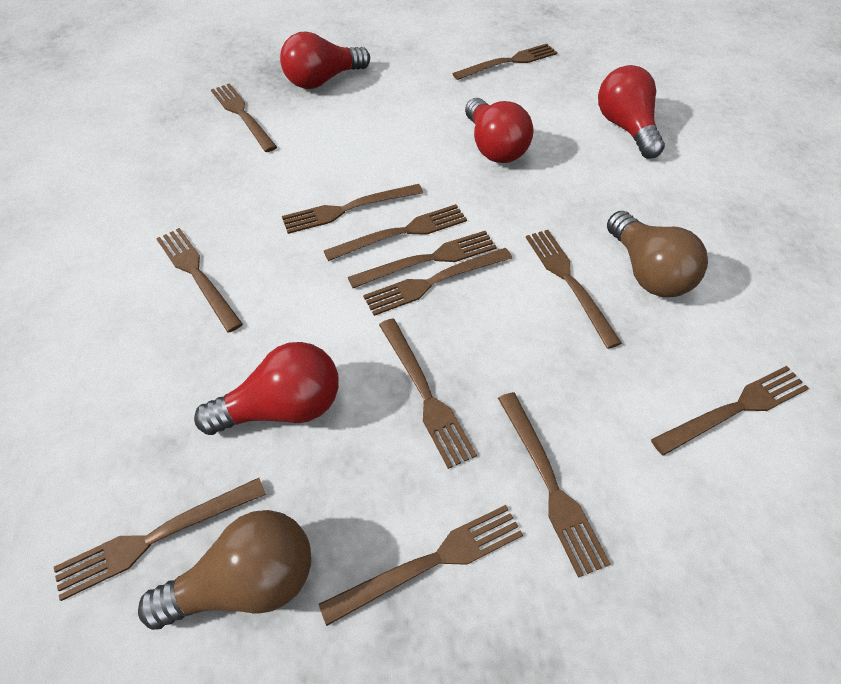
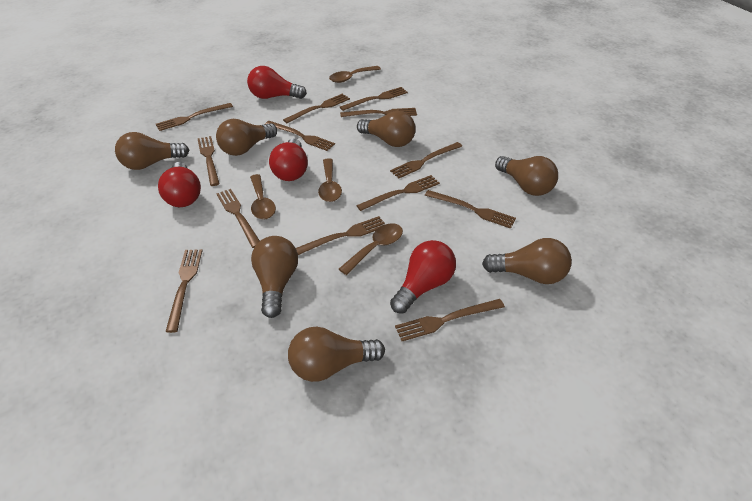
brown light bulb: 2 -> 7
brown spoon: 0 -> 4

